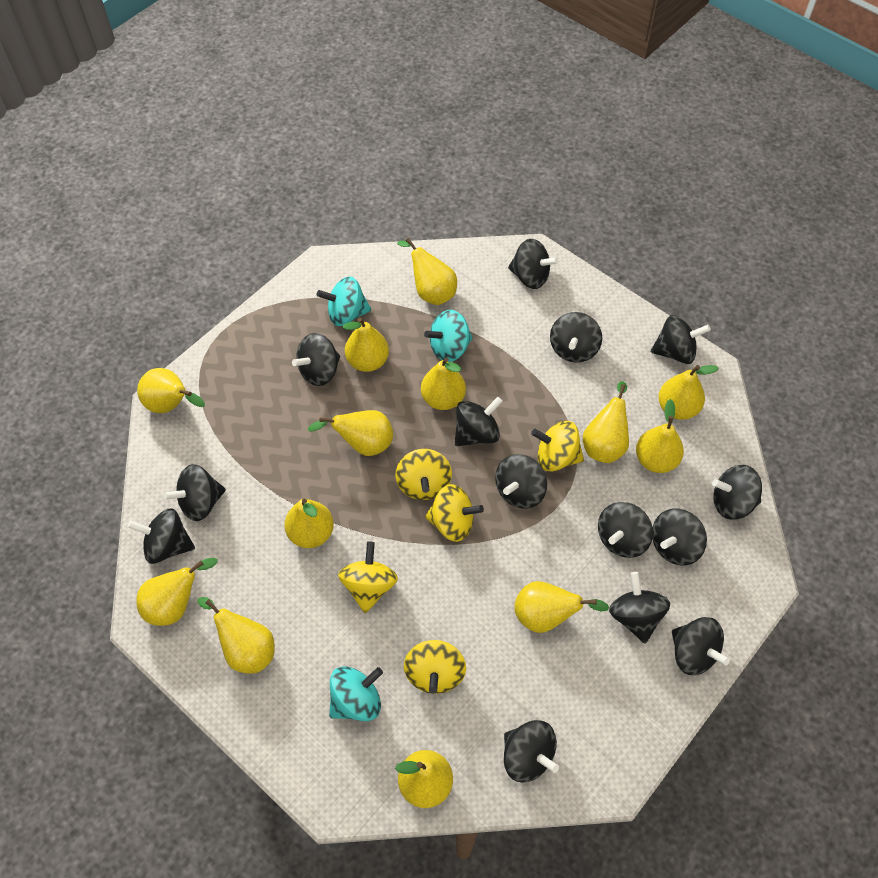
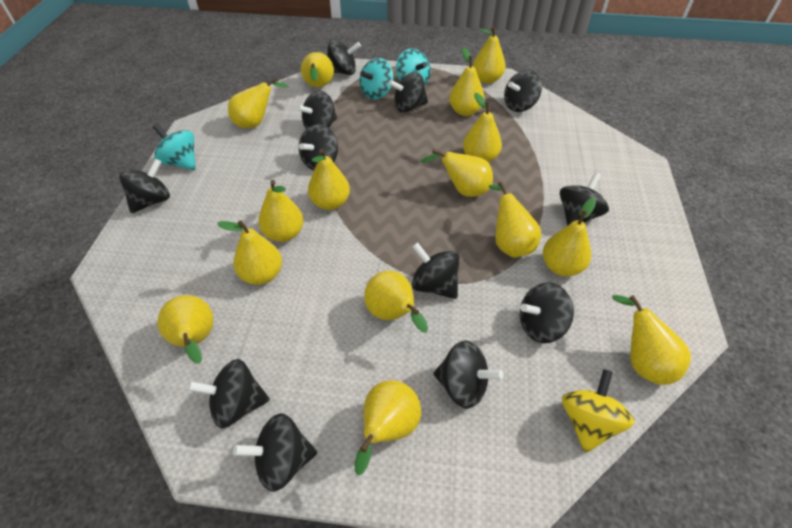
black spinning top: 14 -> 12
yellow pear: 13 -> 15
yellow spinning top: 5 -> 1

